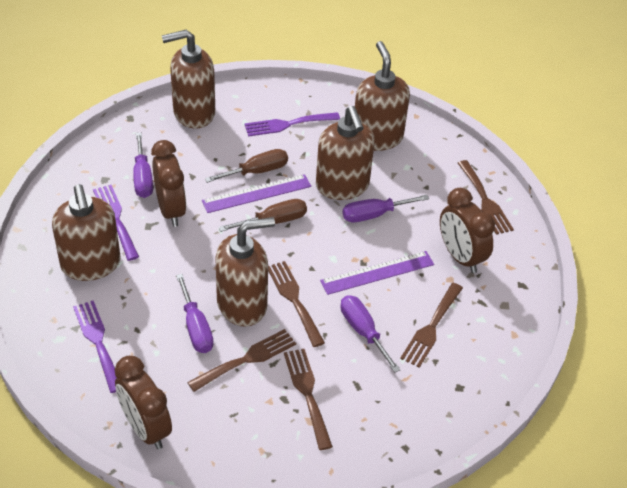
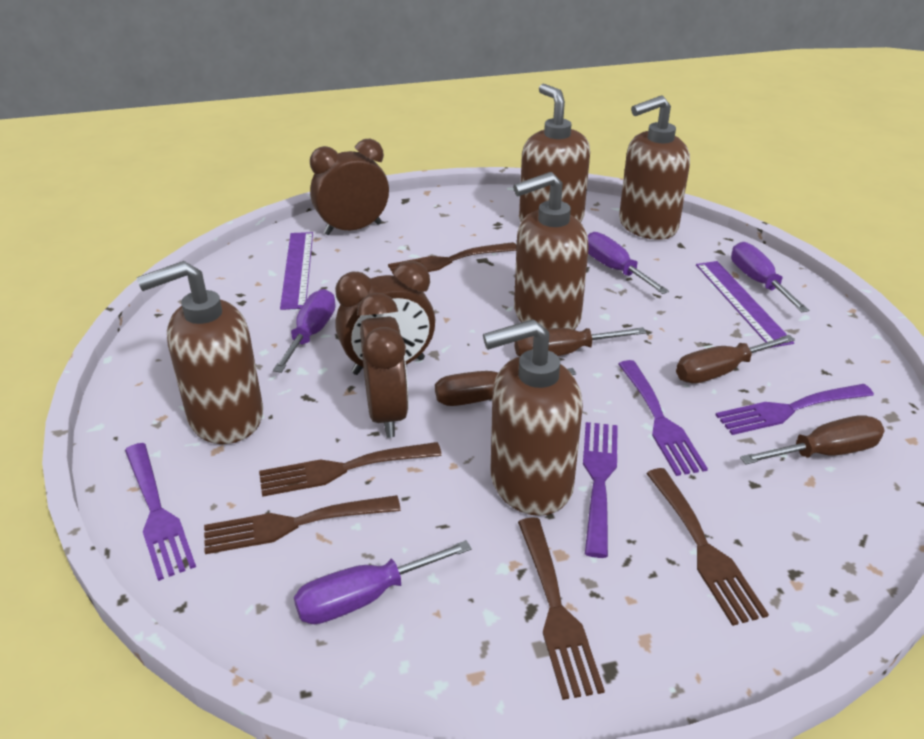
brown screwdriver: 2 -> 4
purple fork: 3 -> 4

